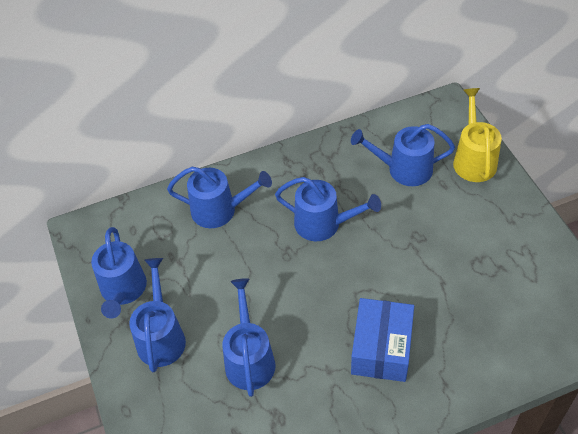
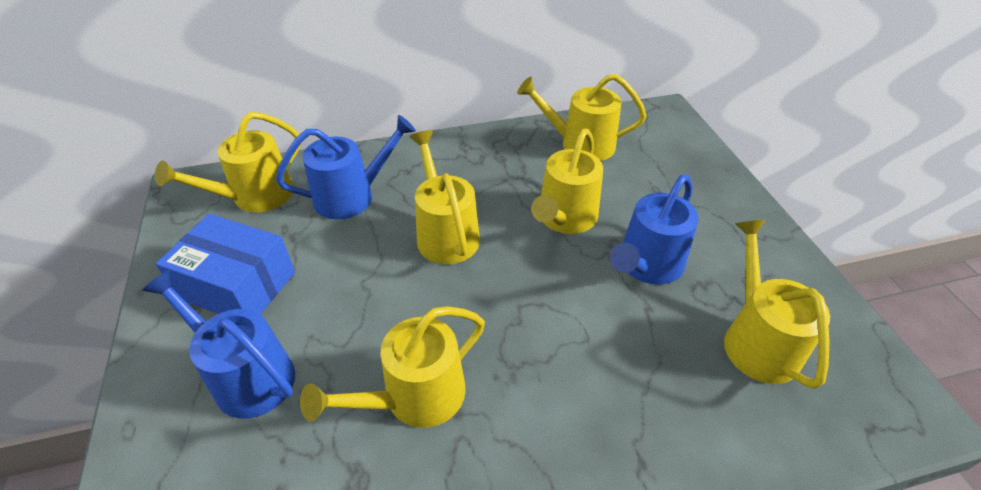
blue watering can: 6 -> 3
yellow watering can: 1 -> 6

